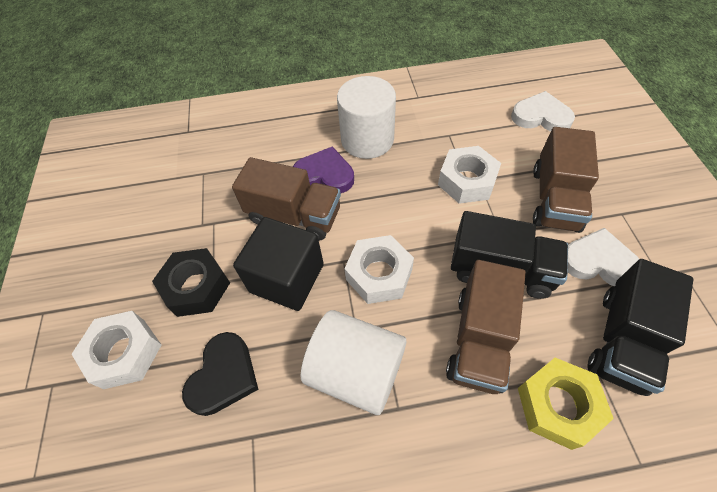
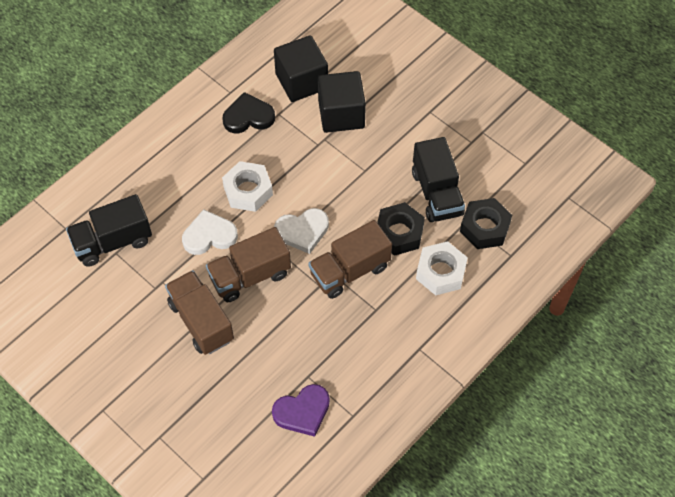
black cube: 1 -> 2
black nut: 1 -> 2
white cylinder: 2 -> 0
white nut: 3 -> 2
yellow nut: 1 -> 0

